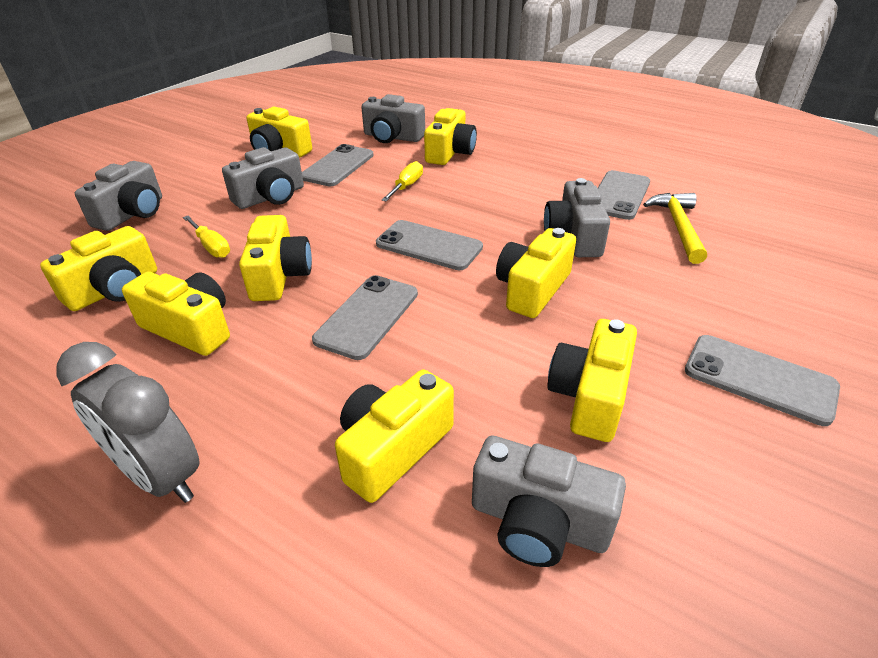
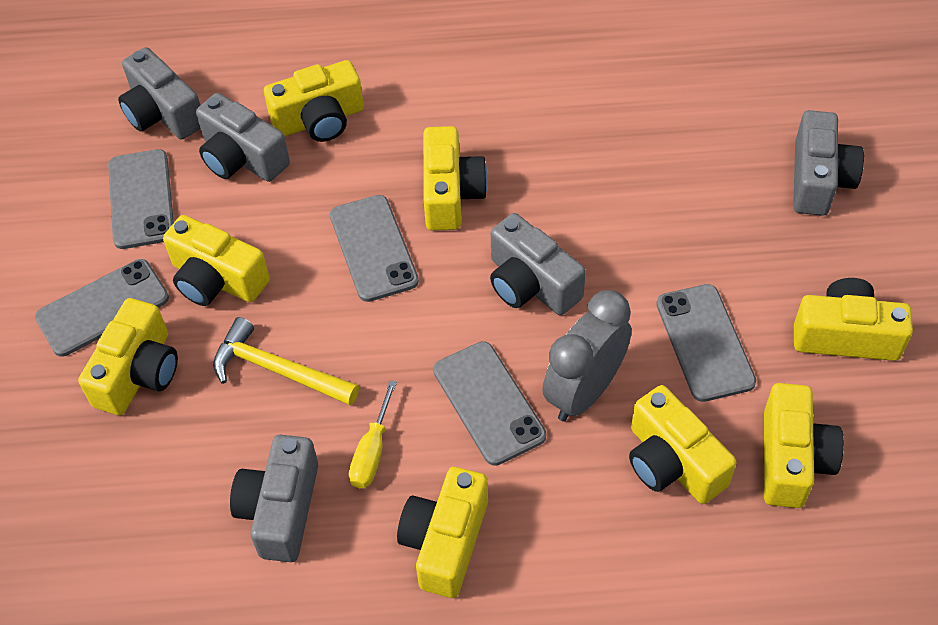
yellow screwdriver: 2 -> 1

